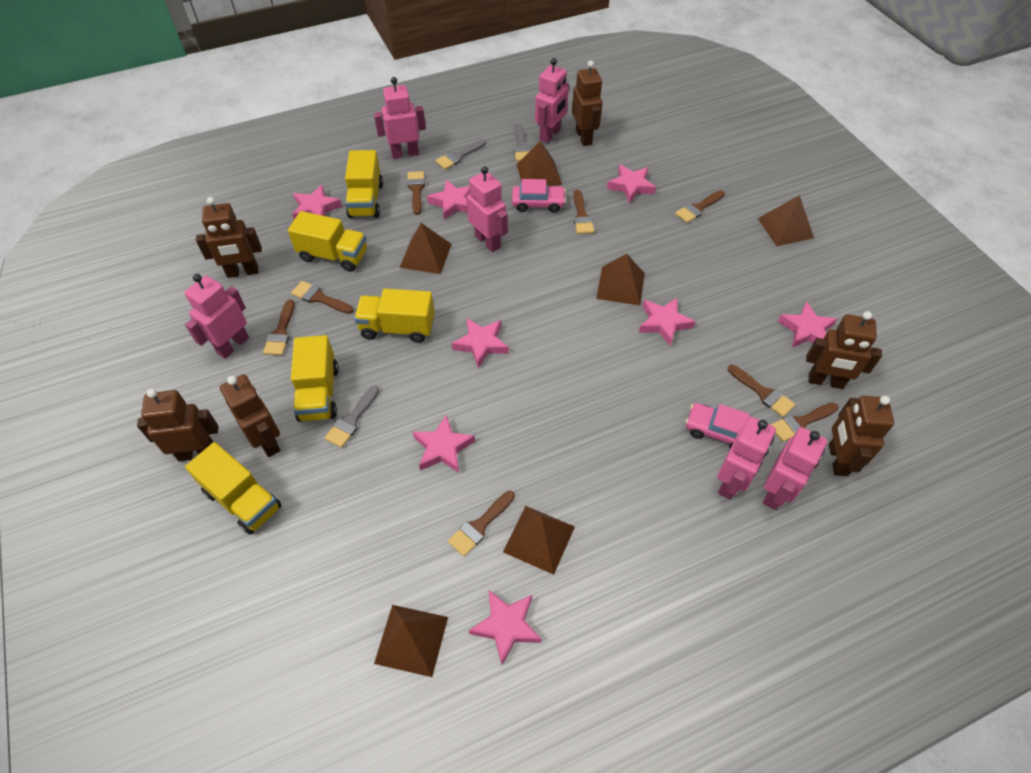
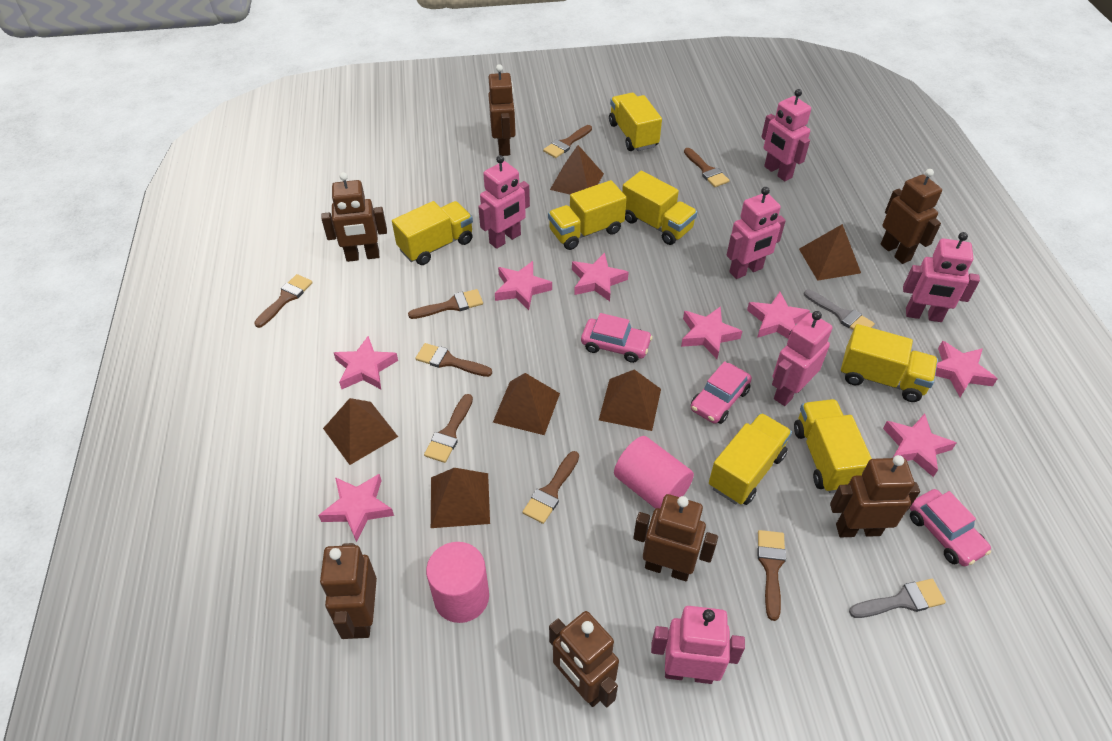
brown robot: 6 -> 7
grey brush: 3 -> 2
pink car: 2 -> 3
pink cylinder: 0 -> 2
yellow truck: 5 -> 7

